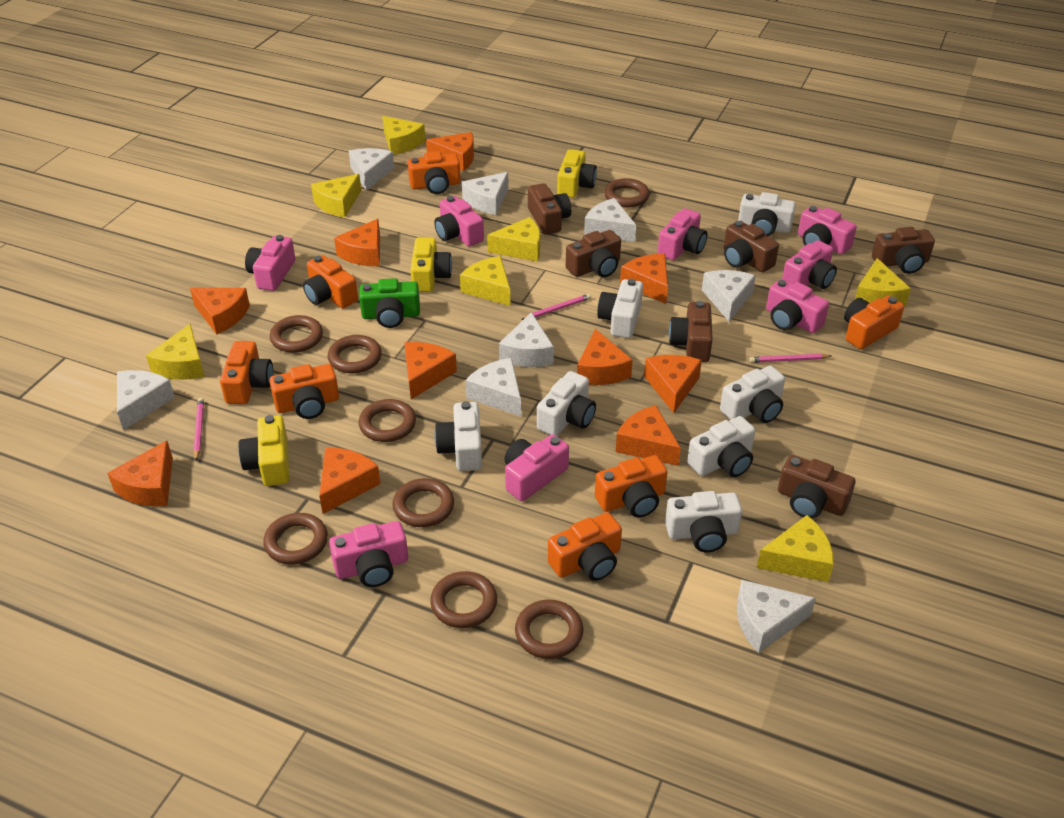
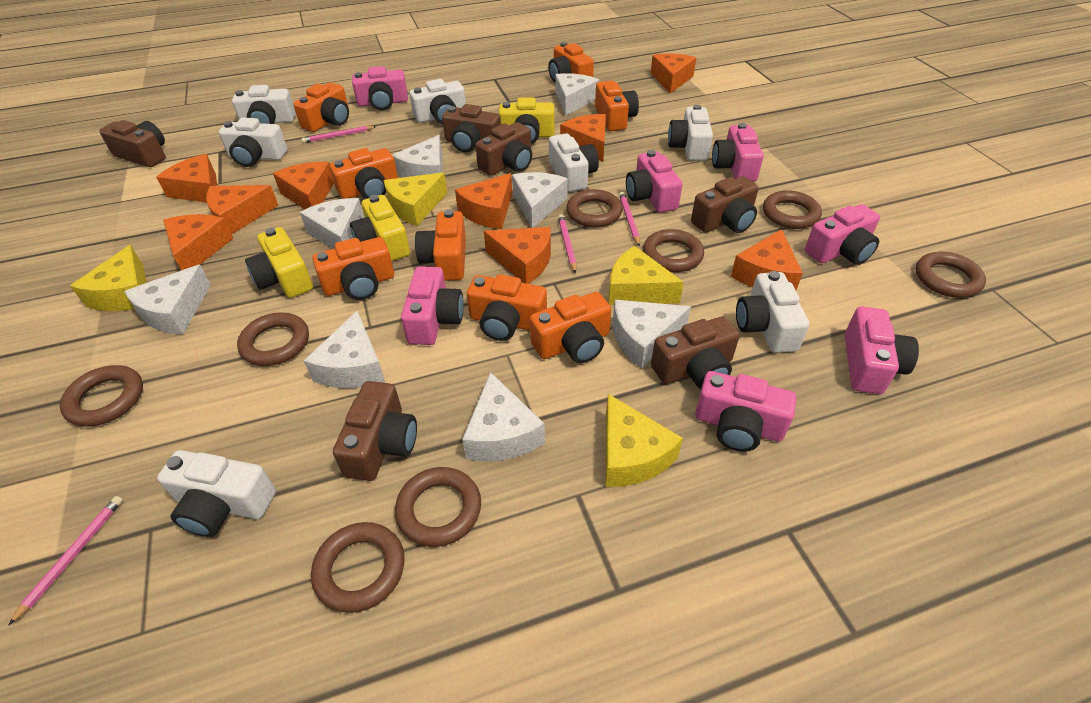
green camera: 1 -> 0
orange camera: 7 -> 8
orange cheese: 10 -> 9
pink camera: 8 -> 7
pink pencil: 3 -> 4
yellow cheese: 7 -> 4

